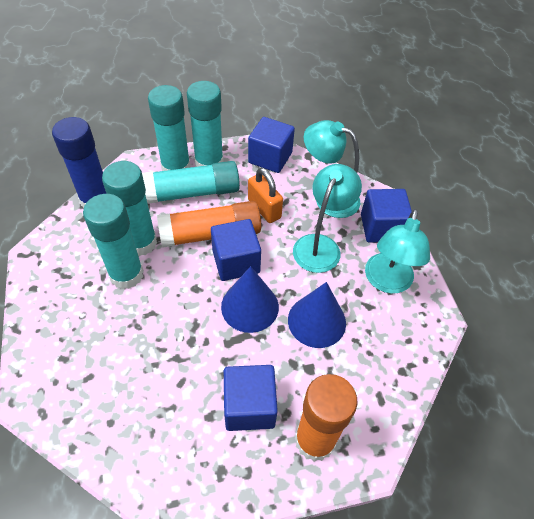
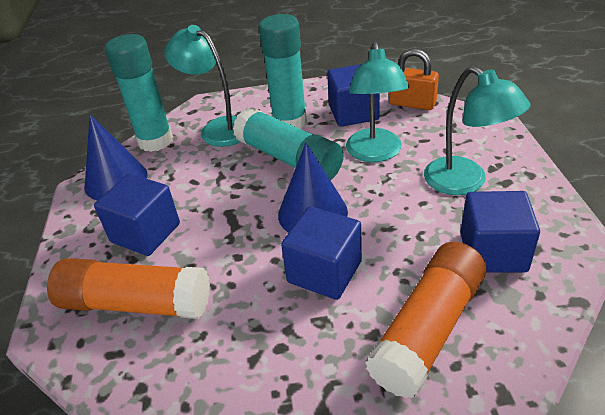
blue glue stick: 1 -> 0
turquoise glue stick: 5 -> 3

